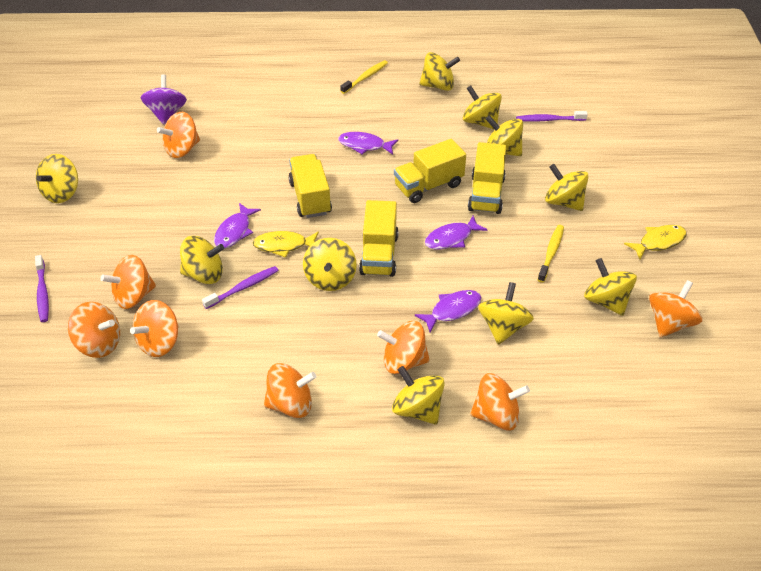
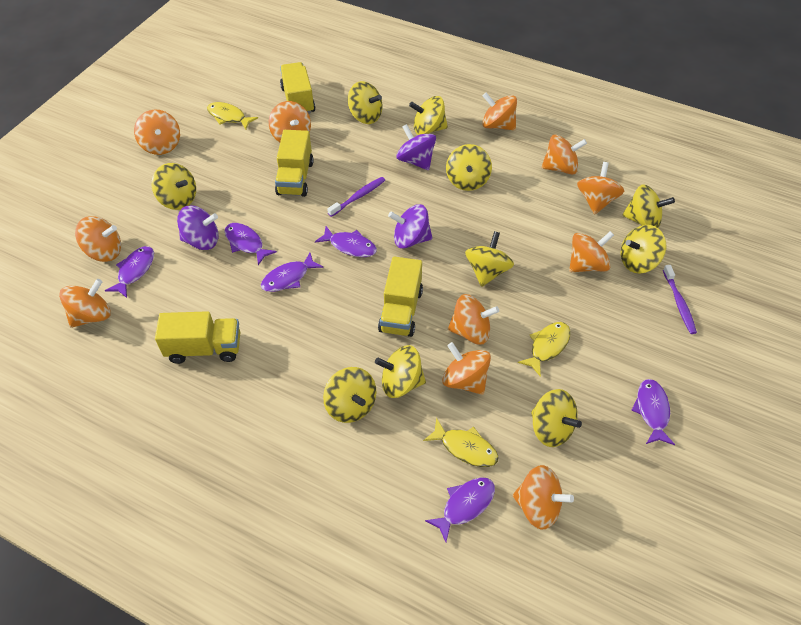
orange spinning top: 8 -> 11
purple fish: 4 -> 6
purple spinning top: 1 -> 3
purple toothbrush: 3 -> 2
yellow fish: 2 -> 3
yellow toothbrush: 2 -> 0

